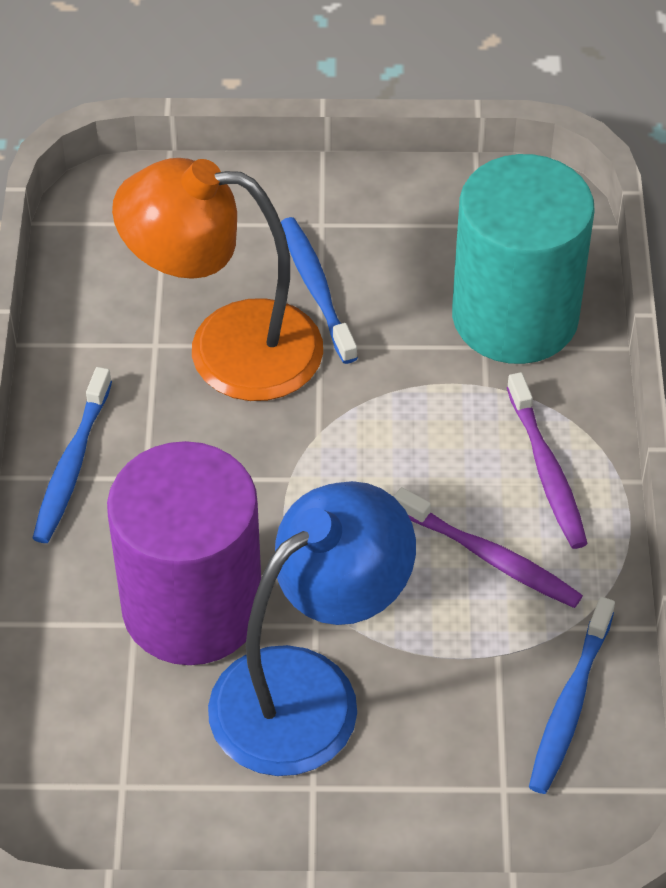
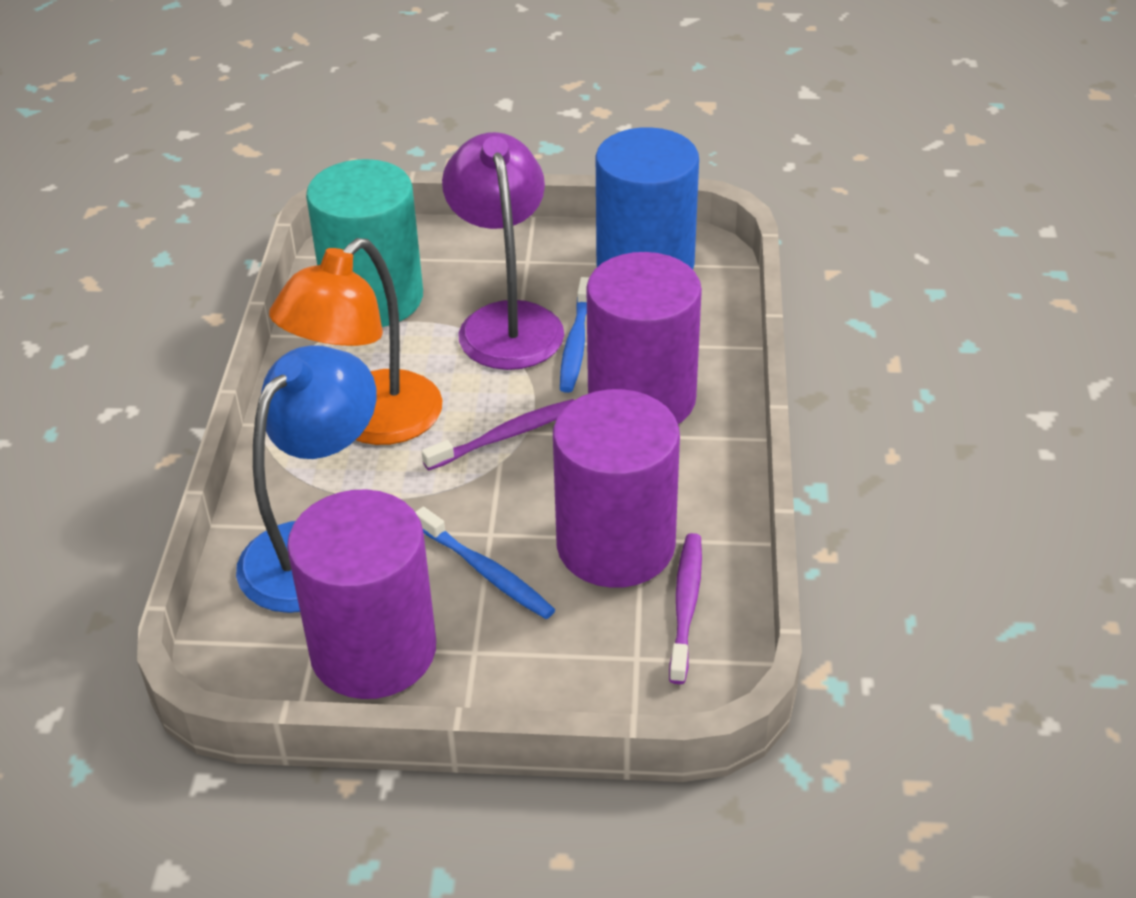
blue cylinder: 0 -> 1
blue toothbrush: 3 -> 2
purple cylinder: 1 -> 3
purple lamp: 0 -> 1

